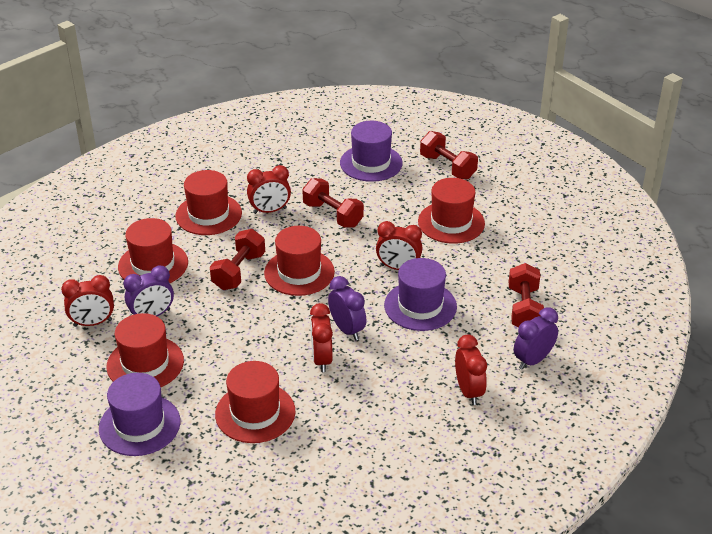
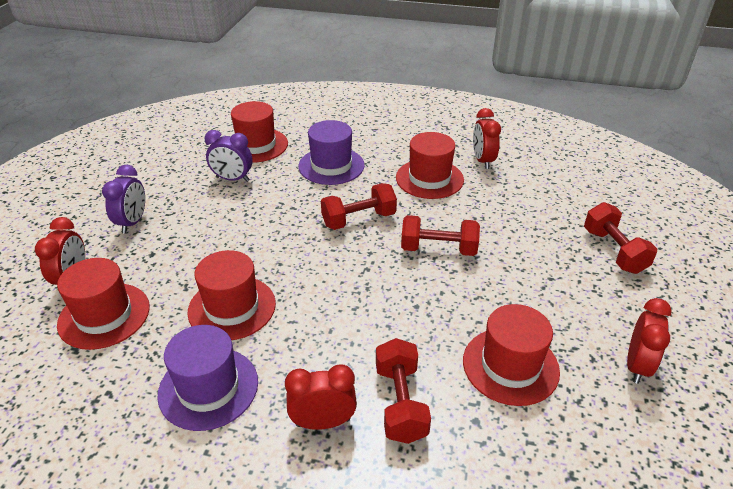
purple clock: 3 -> 2
purple hat: 3 -> 2
red clock: 5 -> 4
red hat: 6 -> 5

